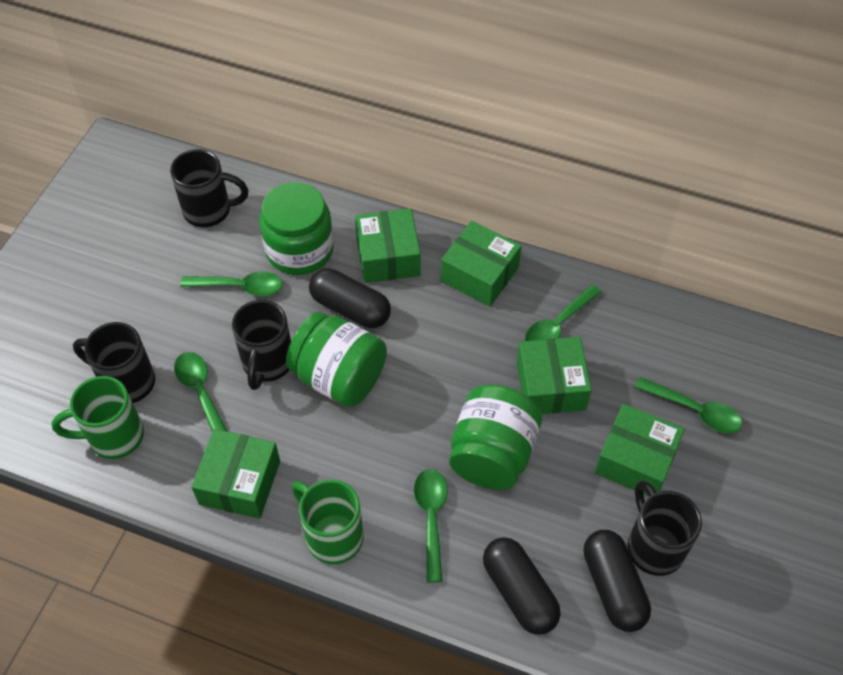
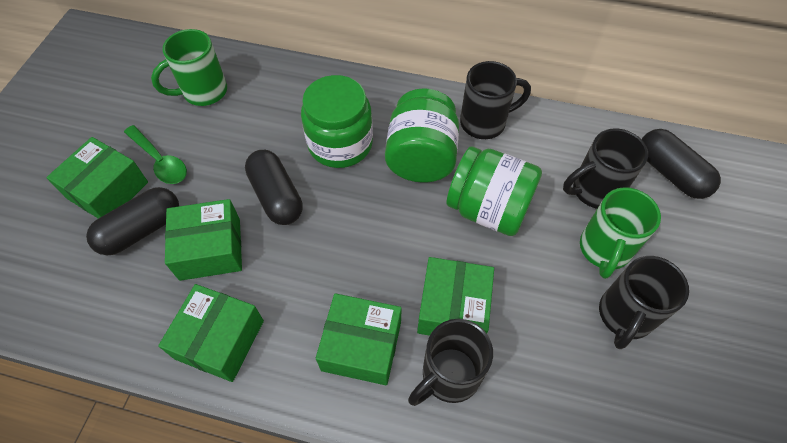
green spoon: 5 -> 1

